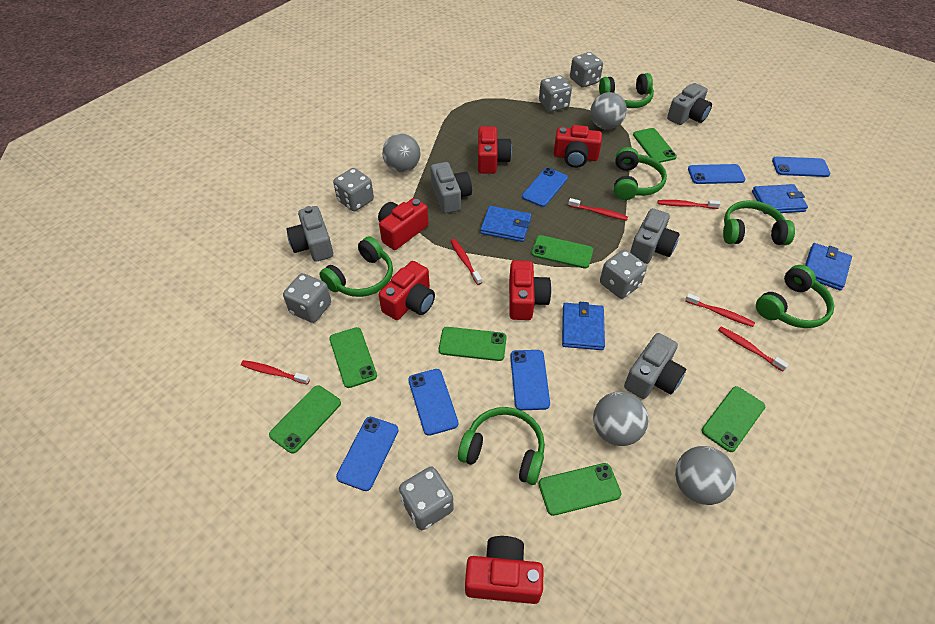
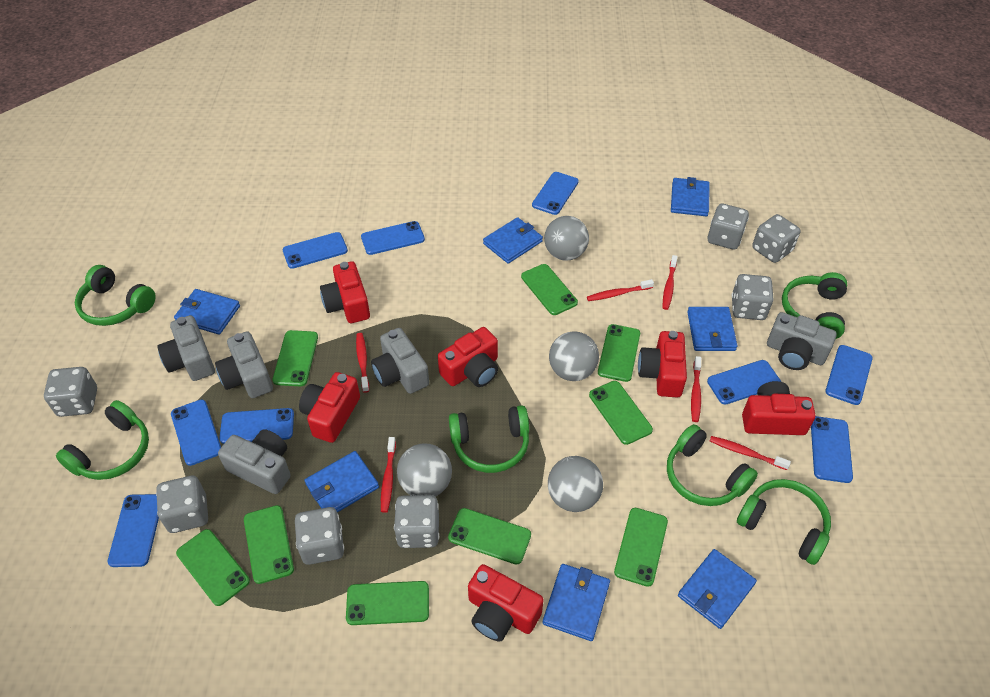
blue phone: 6 -> 9
blue wallet: 4 -> 7
green phone: 7 -> 9
grey dice: 6 -> 7

